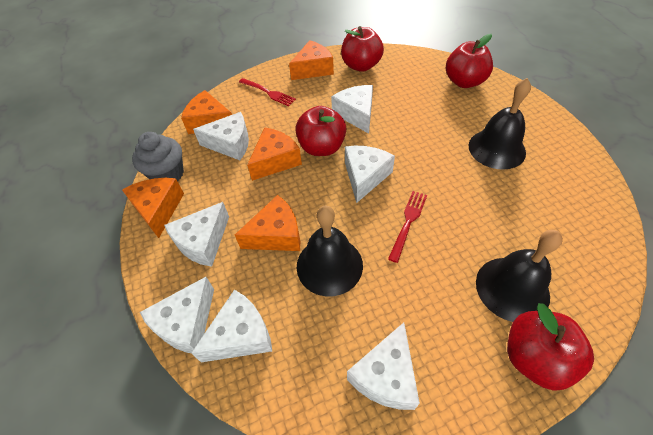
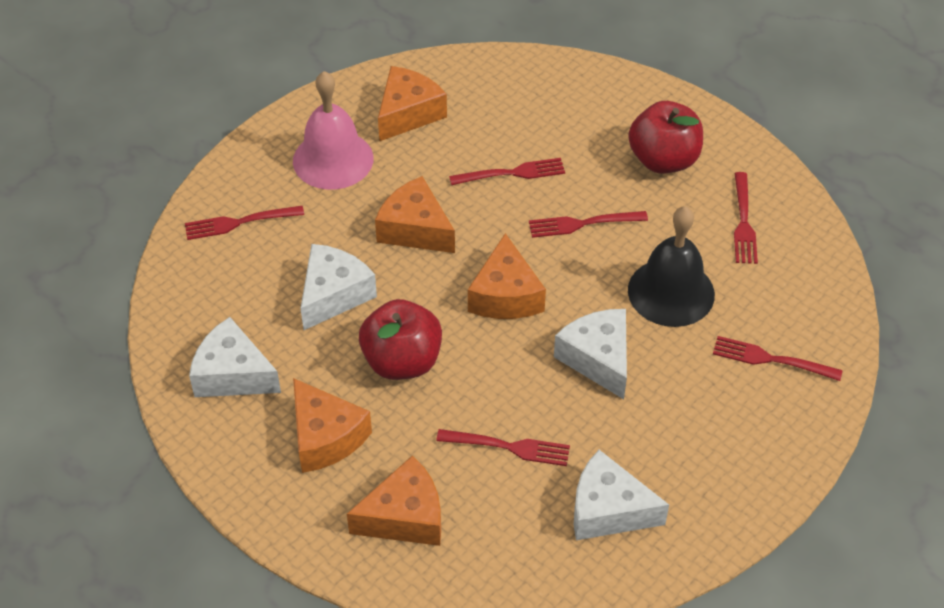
black bell: 3 -> 1
grey cupcake: 1 -> 0
pink bell: 0 -> 1
red apple: 4 -> 2
red fork: 2 -> 6
white cheese: 7 -> 4

